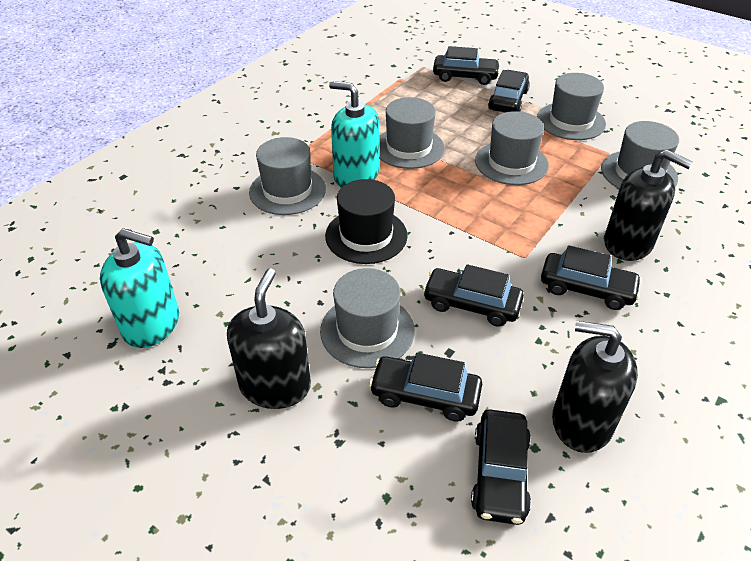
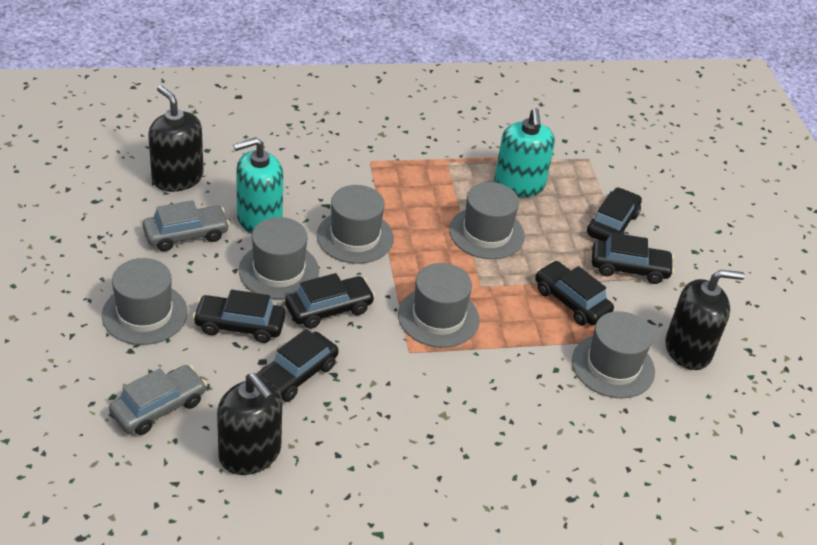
black hat: 1 -> 0
grey car: 0 -> 2

